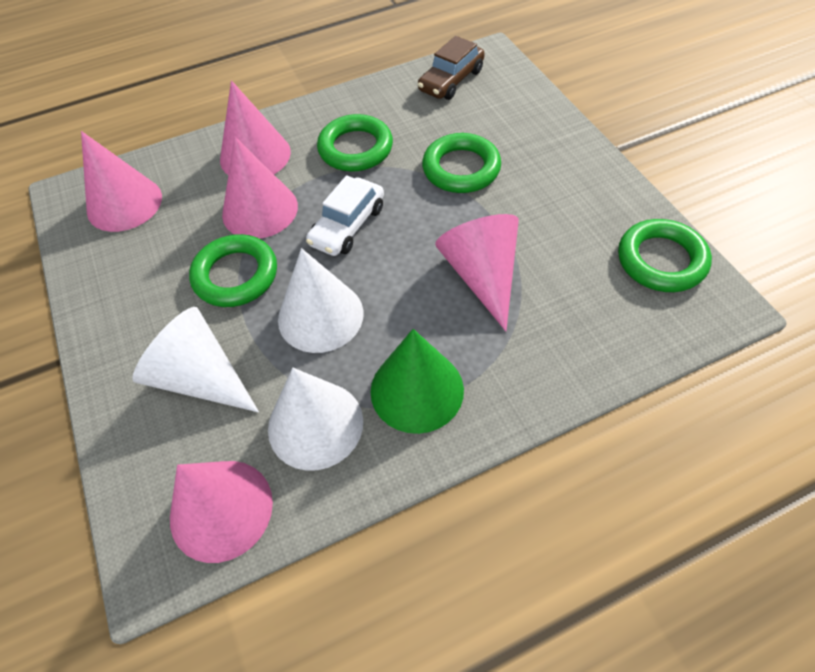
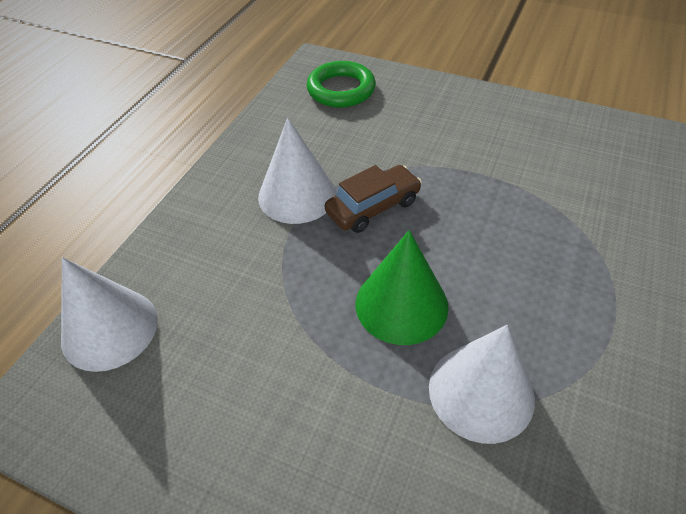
green ring: 4 -> 1
pink cone: 5 -> 0
white car: 1 -> 0

